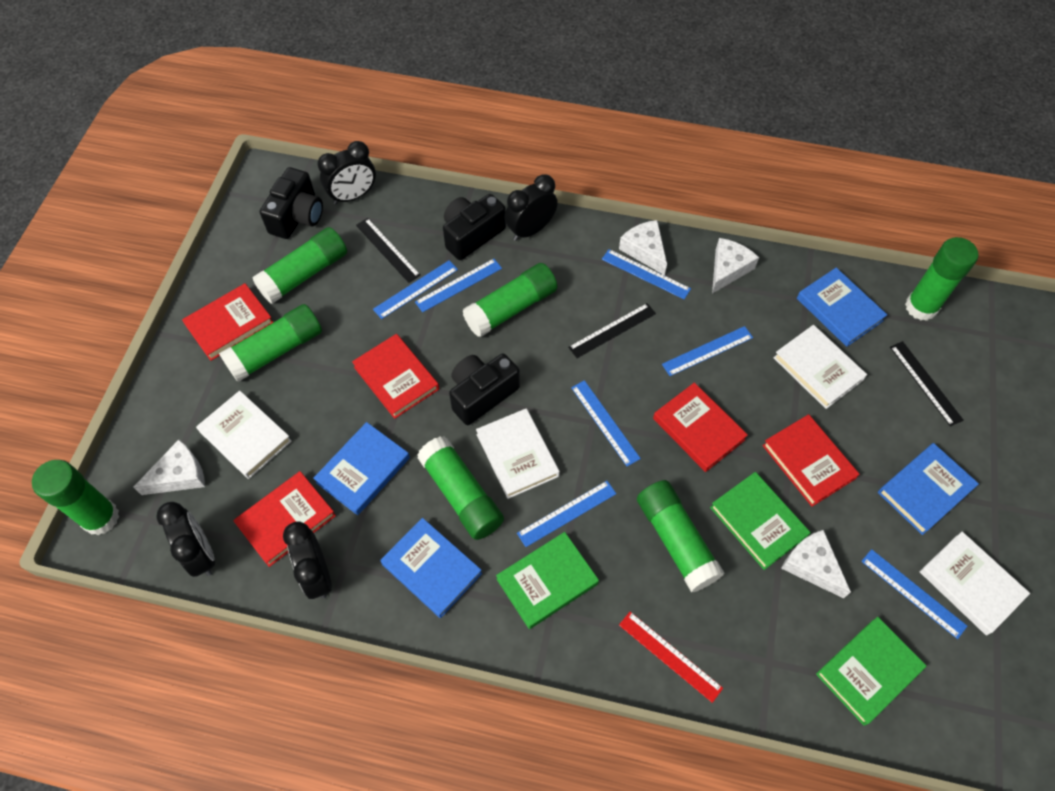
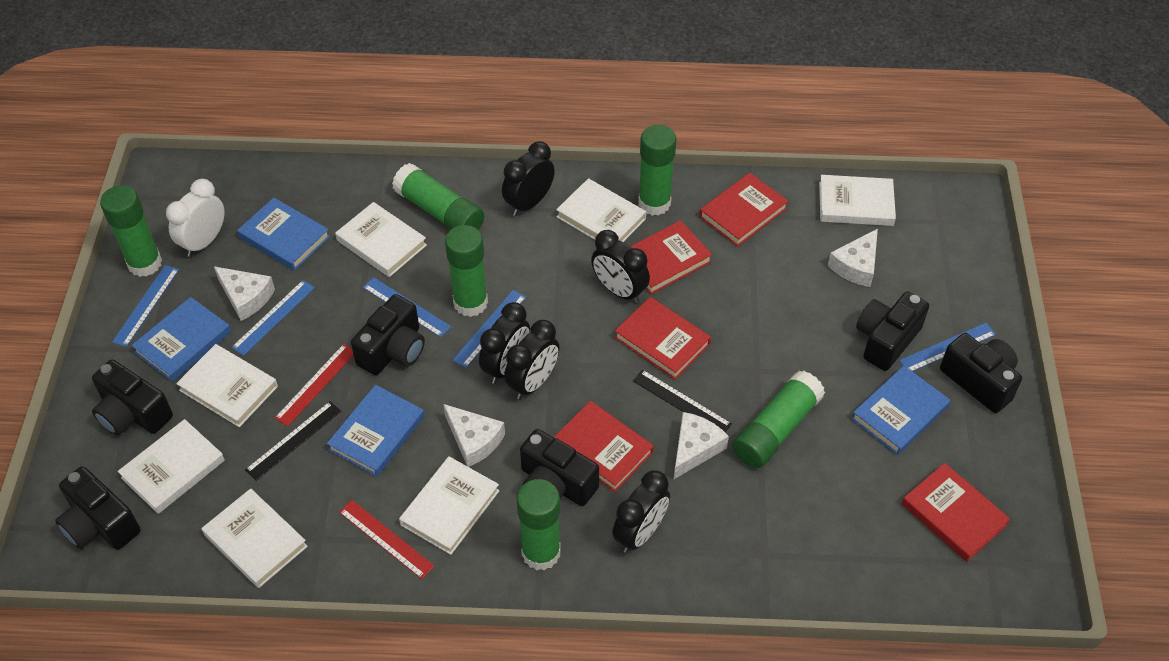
black camera: 3 -> 6
black clock: 4 -> 5
black ruler: 3 -> 2
blue ruler: 7 -> 5
green book: 3 -> 0
green glue stick: 7 -> 6
red ruler: 1 -> 2
white book: 4 -> 7
white clock: 0 -> 1

